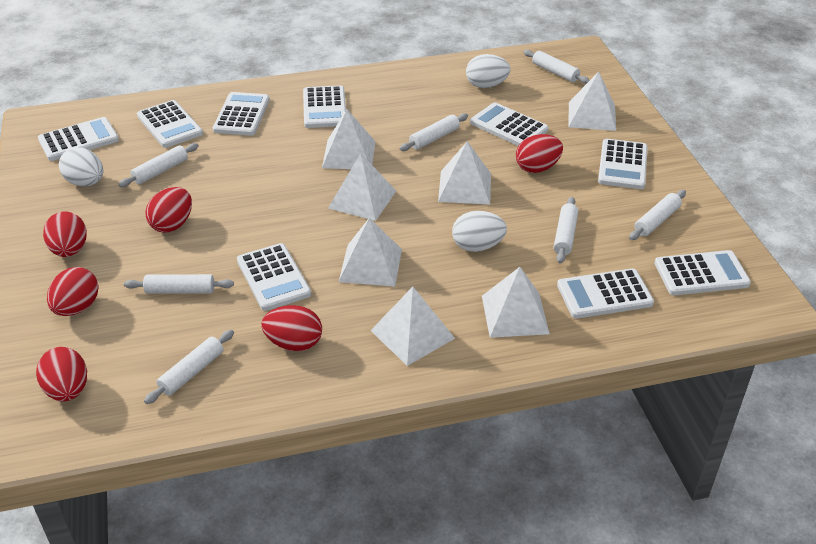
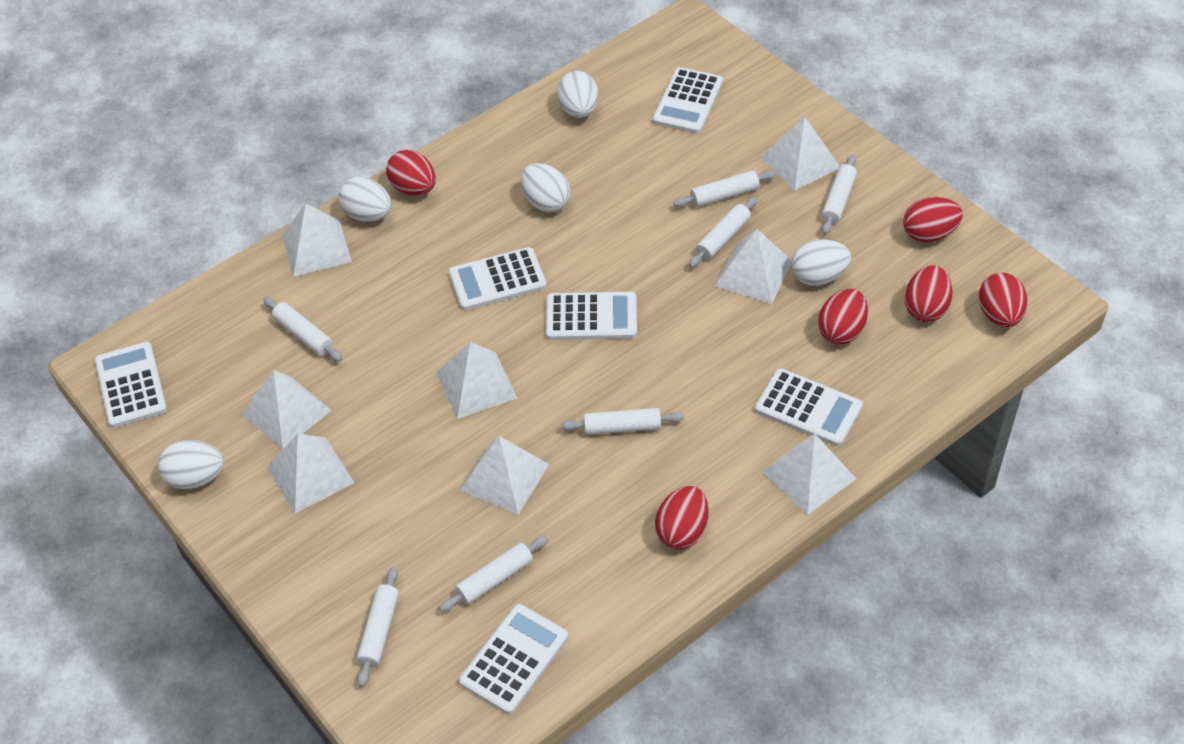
white calculator: 9 -> 6
white egg: 3 -> 5
white pyramid: 7 -> 8

